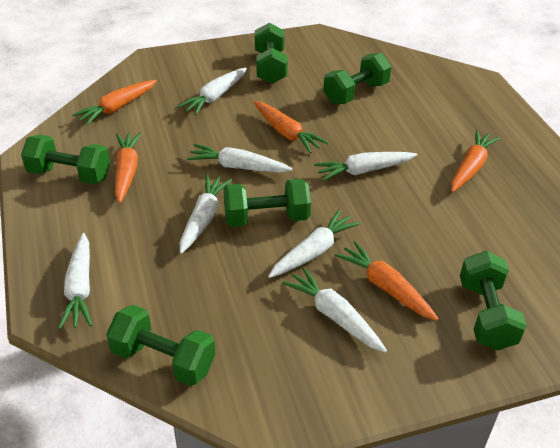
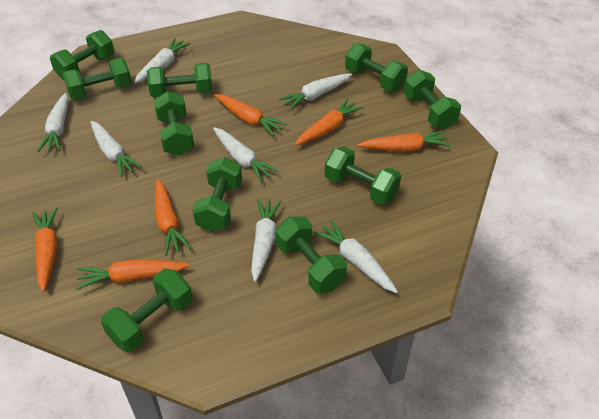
green dumbbell: 6 -> 10
orange carrot: 5 -> 6

